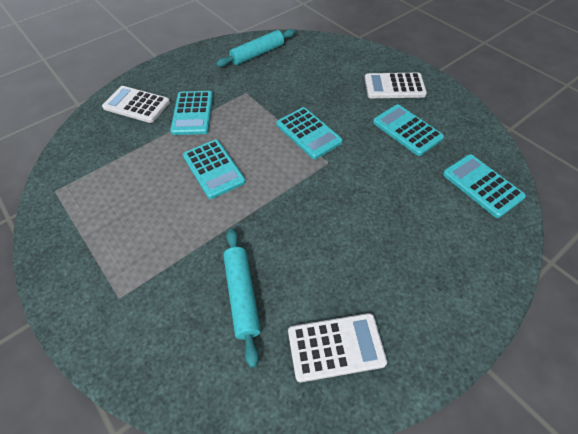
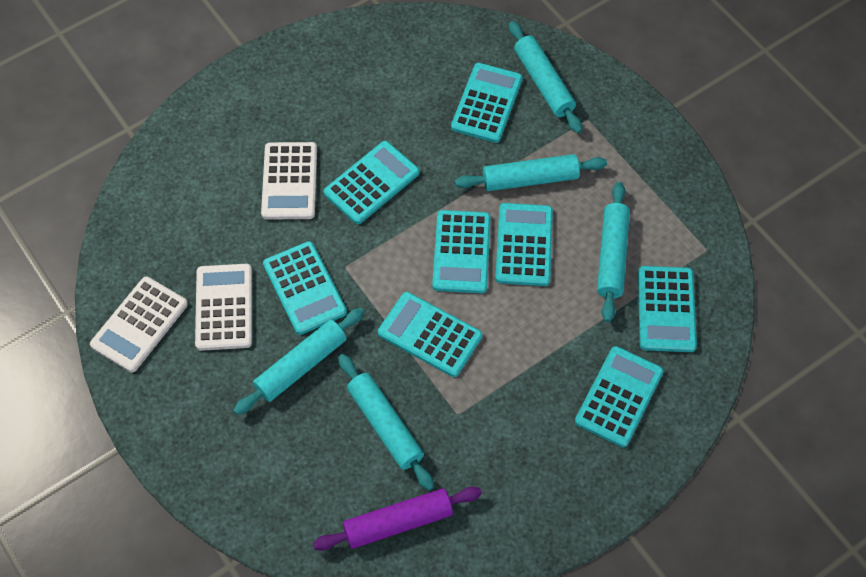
purple rolling pin: 0 -> 1
turquoise calculator: 5 -> 8
turquoise rolling pin: 2 -> 5

